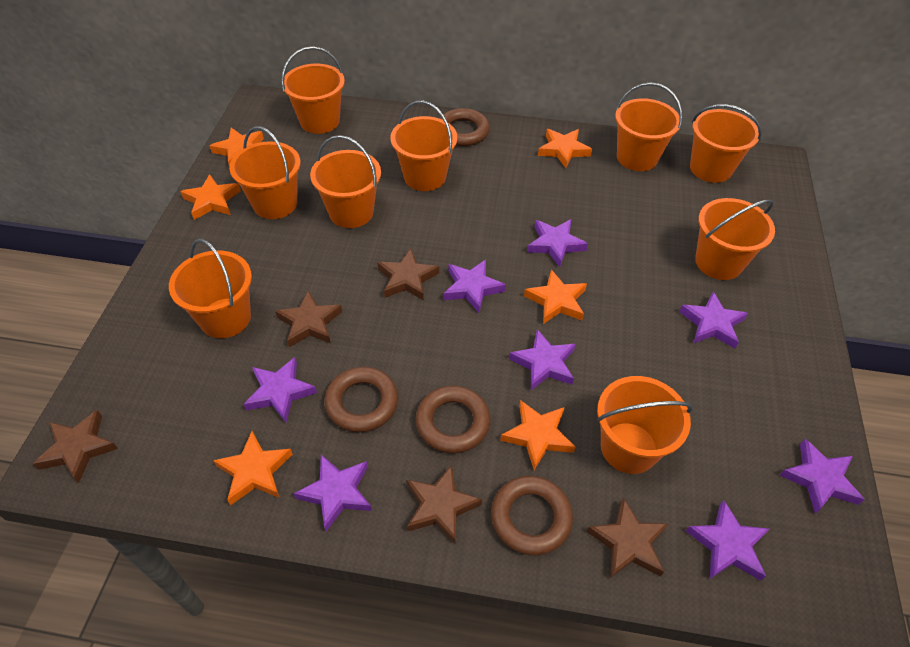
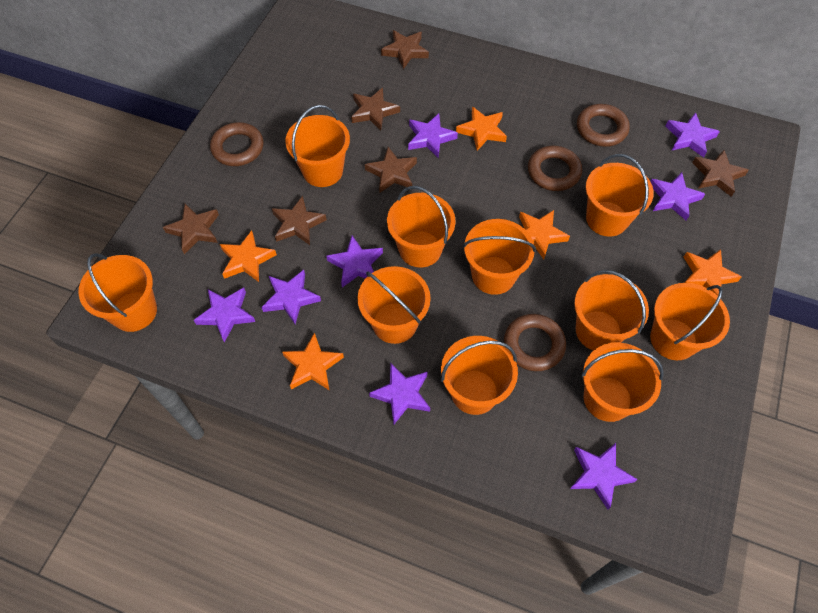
brown star: 5 -> 6
orange bucket: 9 -> 10
orange star: 6 -> 5

